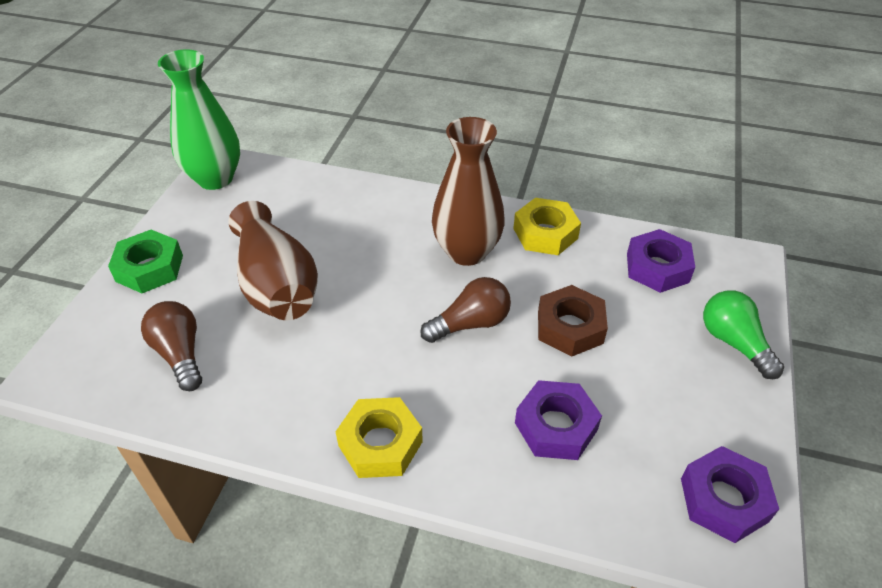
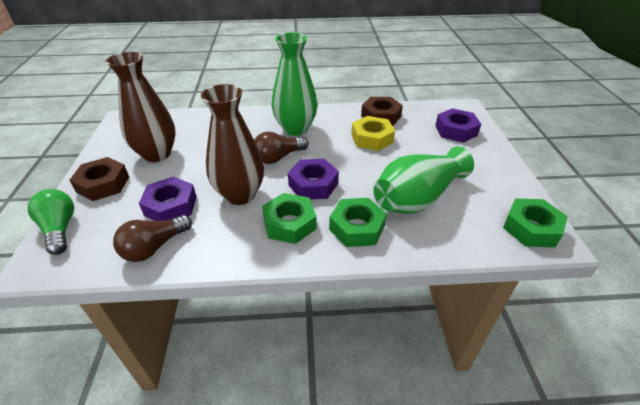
brown nut: 1 -> 2
green nut: 1 -> 3
green vase: 1 -> 2
yellow nut: 2 -> 1

